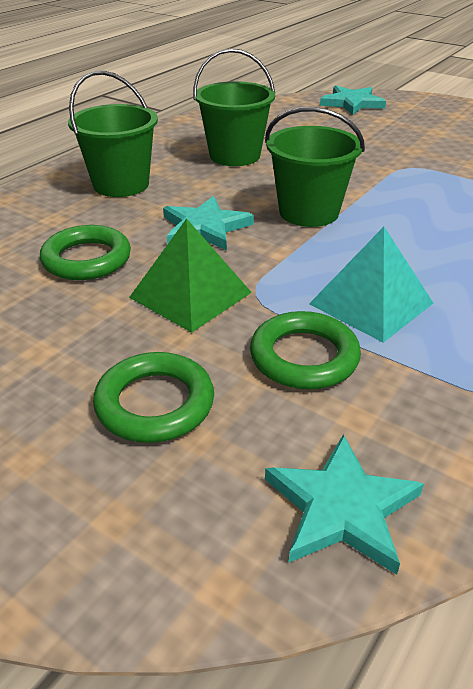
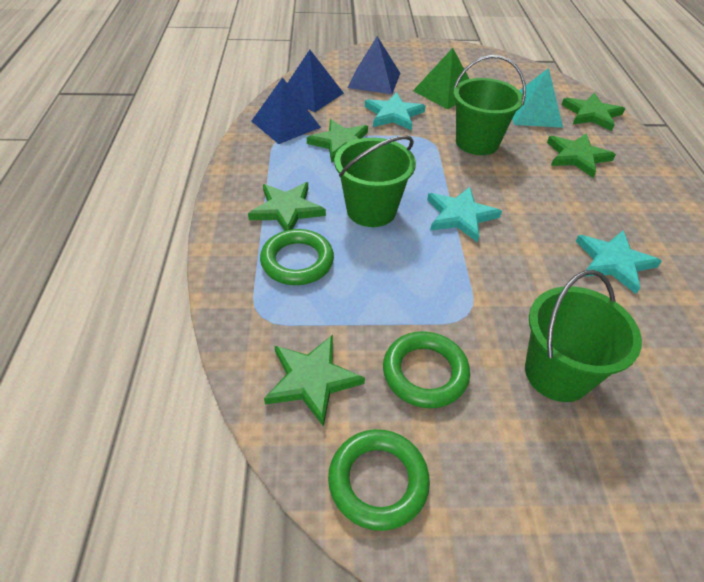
blue pyramid: 0 -> 3
green star: 0 -> 5

